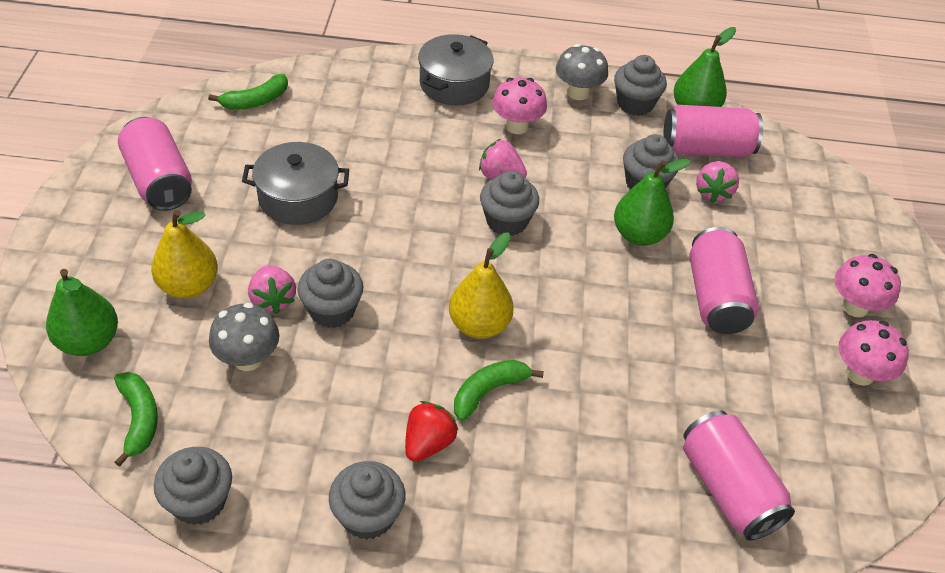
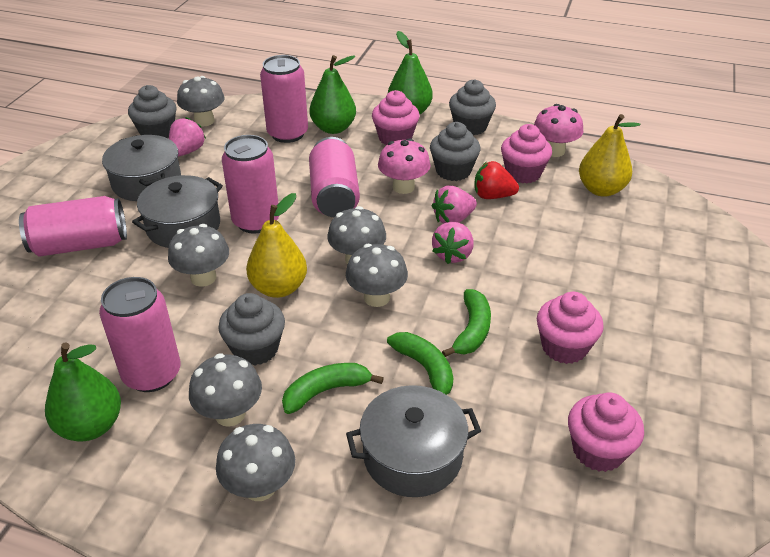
grey cupcake: 6 -> 4
grey mushroom: 2 -> 6
grey pot: 2 -> 3
pink can: 4 -> 5
pink cupcake: 0 -> 4
pink mushroom: 3 -> 2

